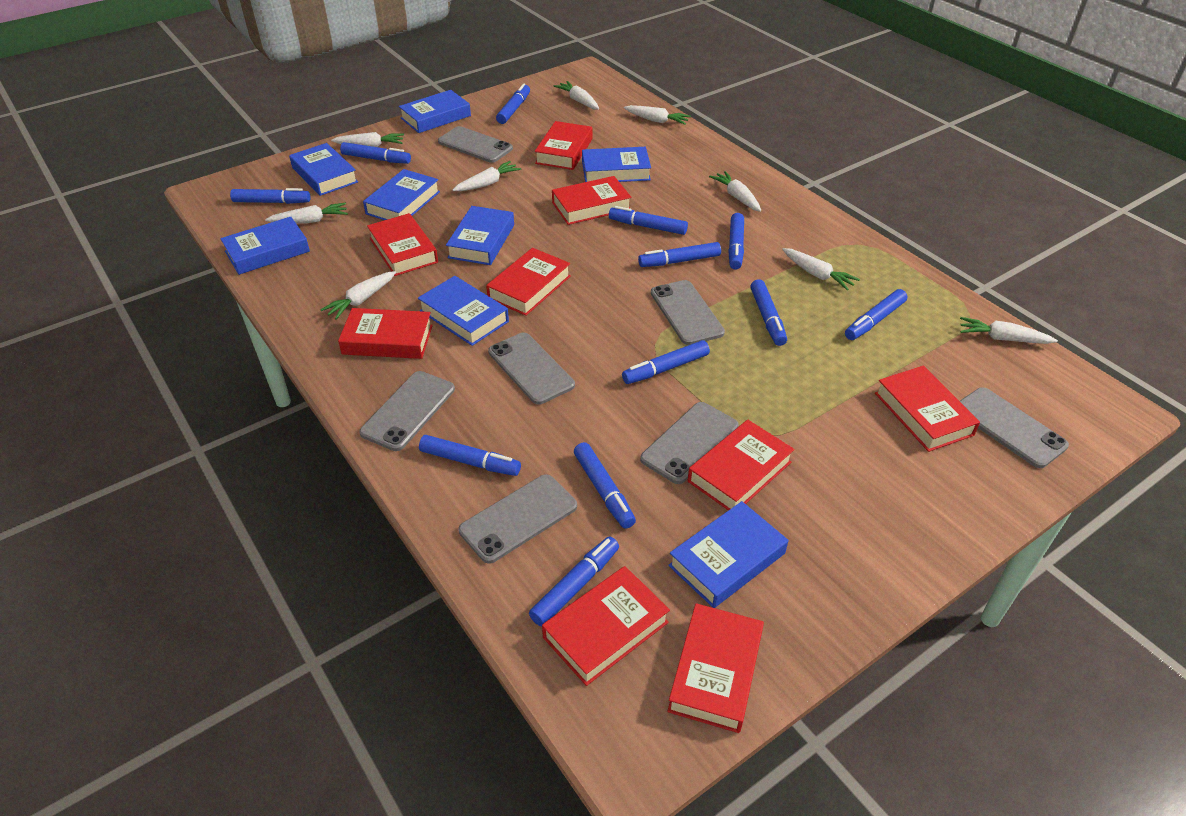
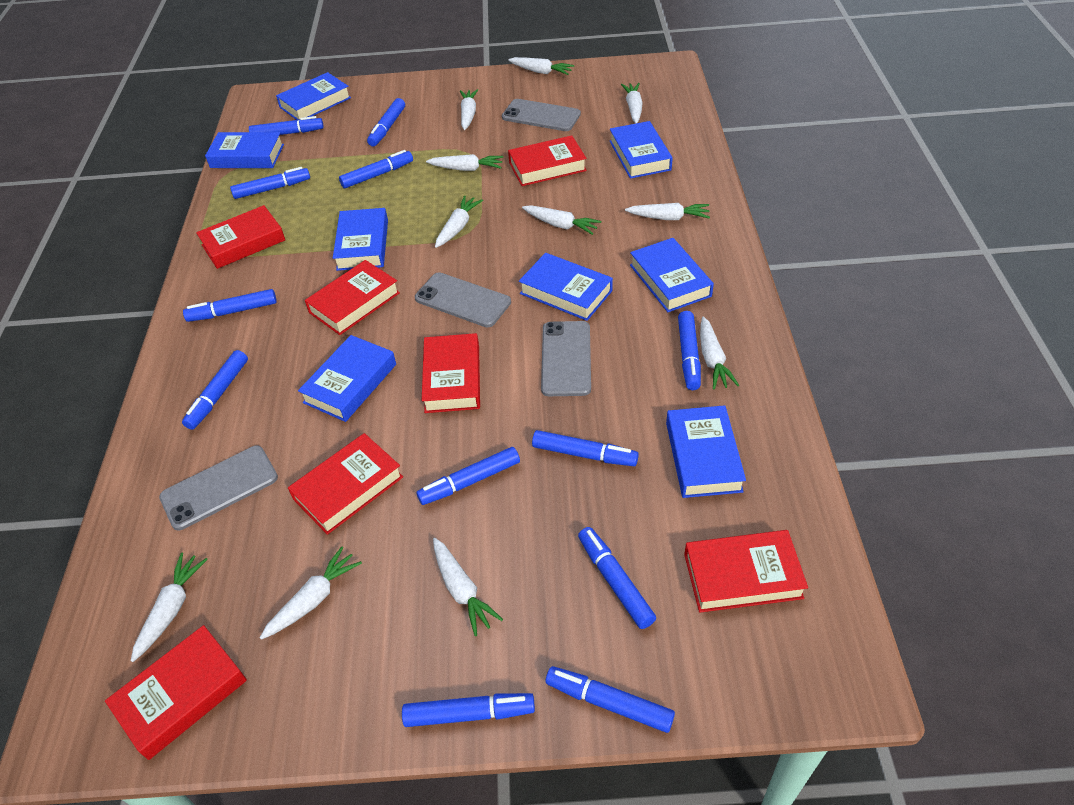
grey phone: 7 -> 4
red book: 9 -> 7
white carrot: 9 -> 11

